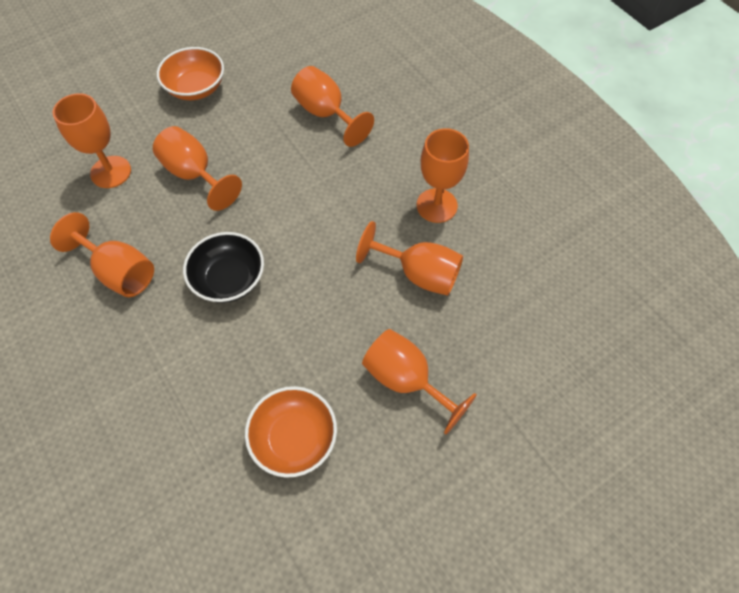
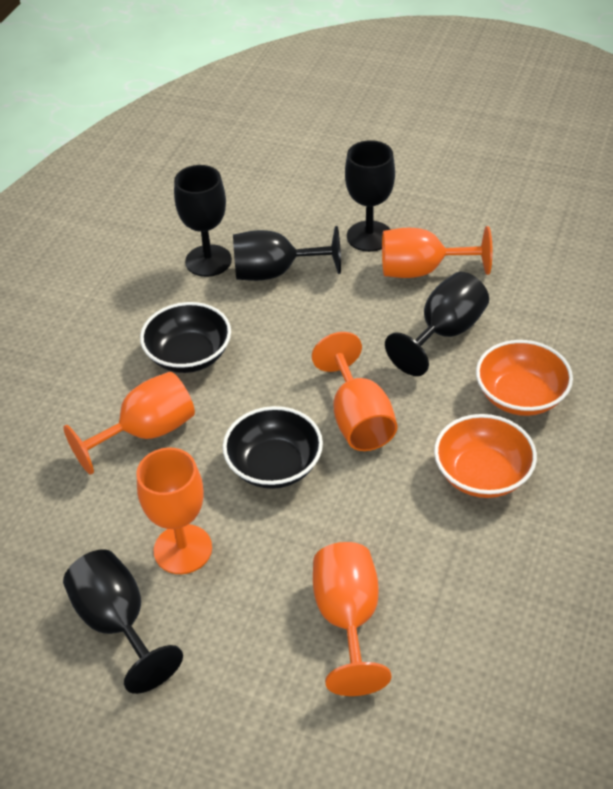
black bowl: 1 -> 2
black goblet: 0 -> 5
orange goblet: 7 -> 5

